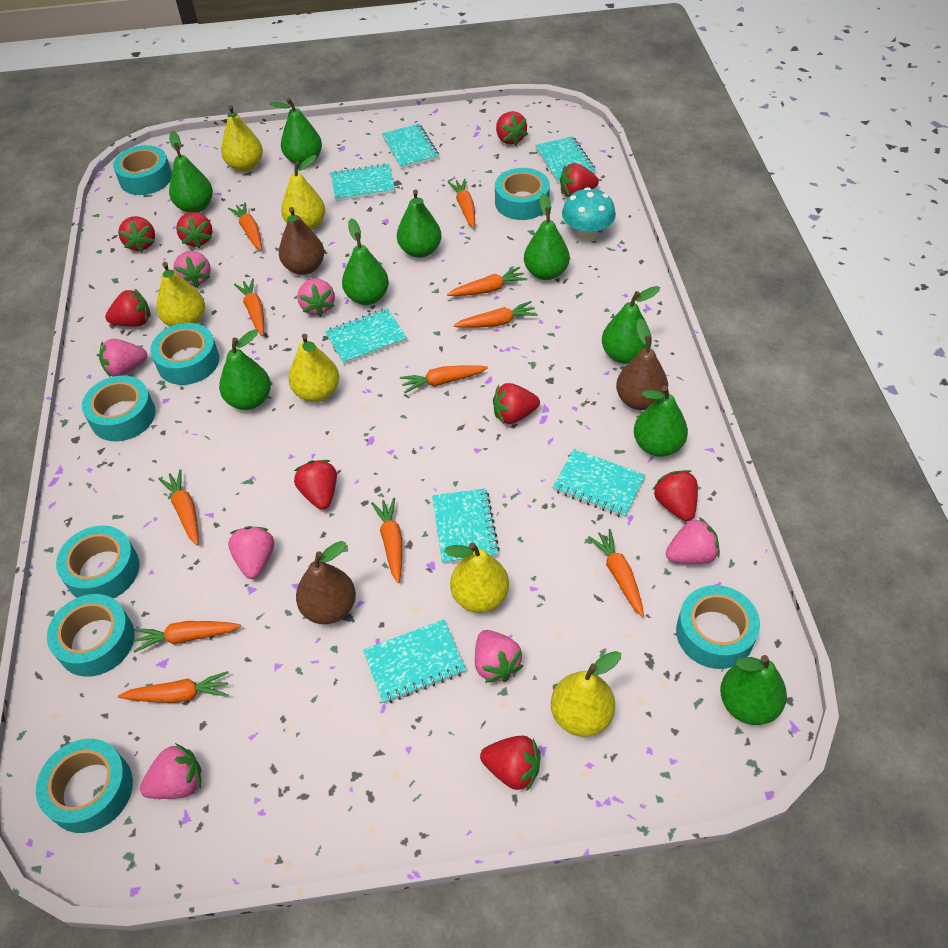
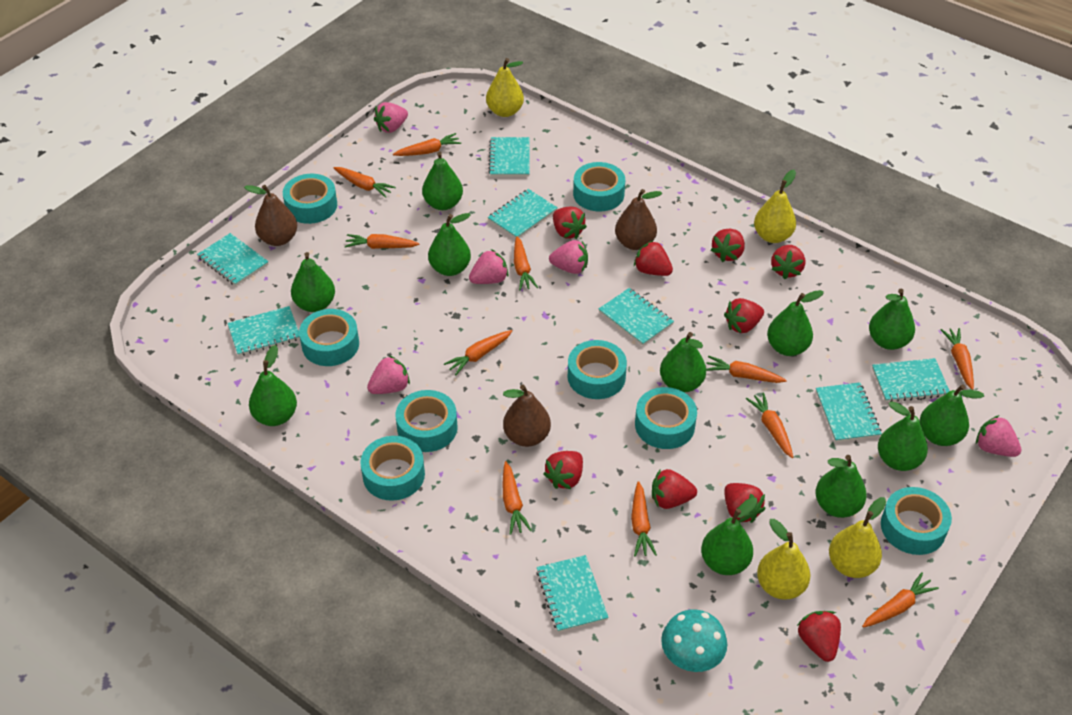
green pear: 9 -> 11
pink strawberry: 7 -> 5
turquoise notebook: 7 -> 8
yellow pear: 6 -> 4

